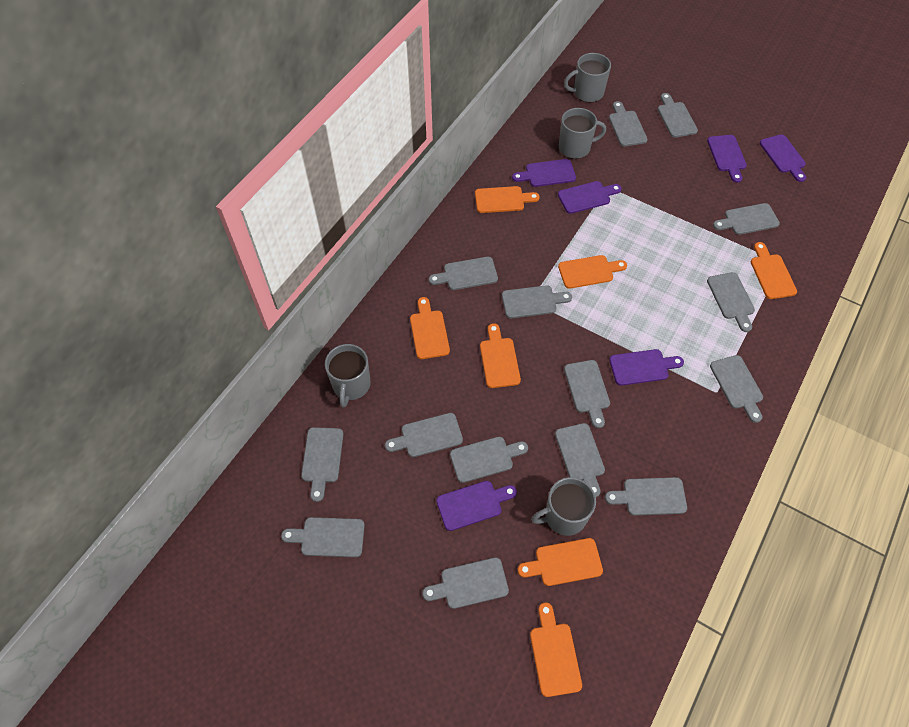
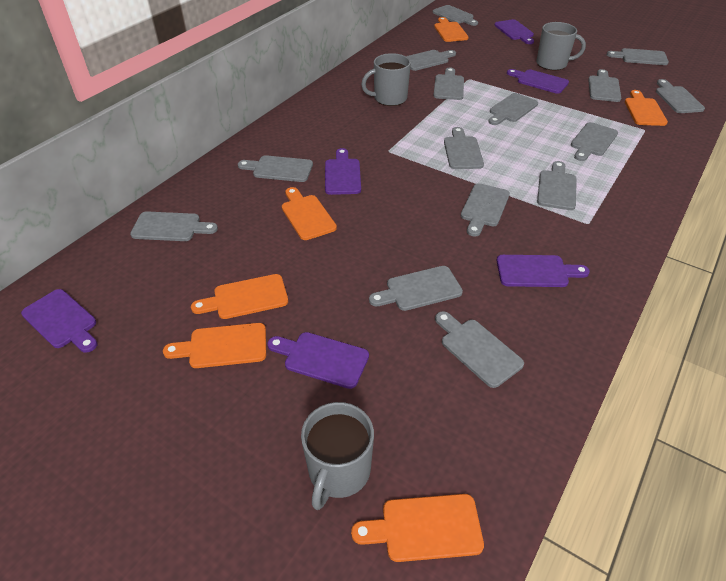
grey mug: 4 -> 3
orange cutting board: 7 -> 6

